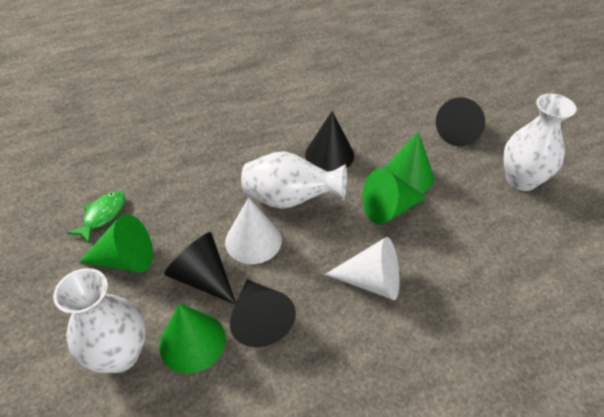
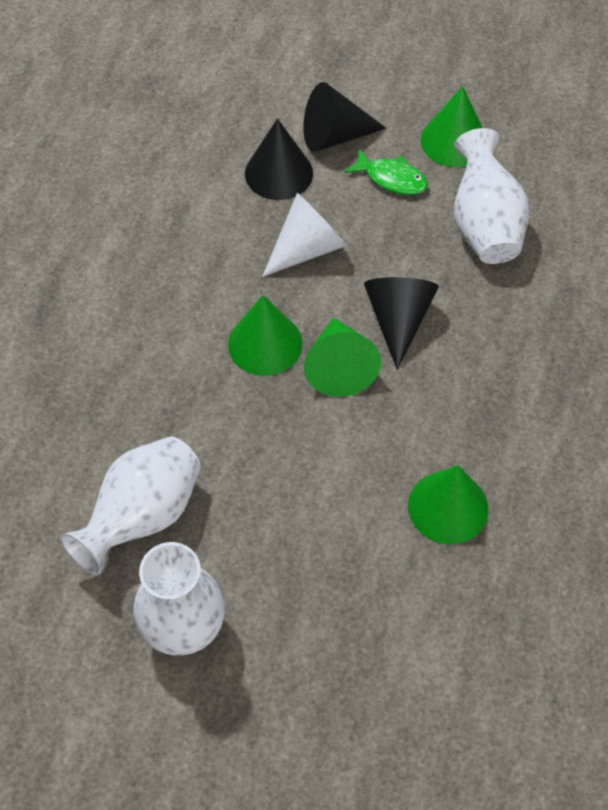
black cone: 4 -> 3
white cone: 2 -> 1

